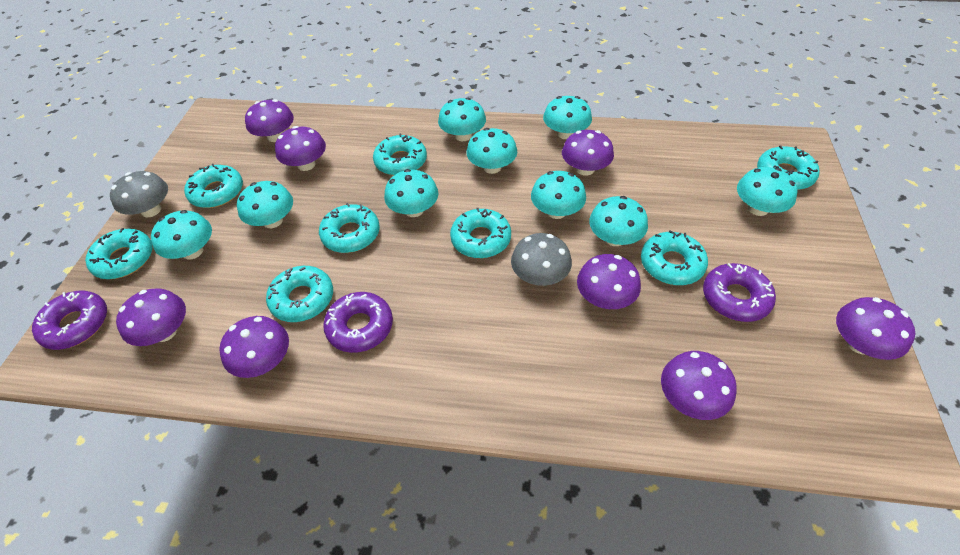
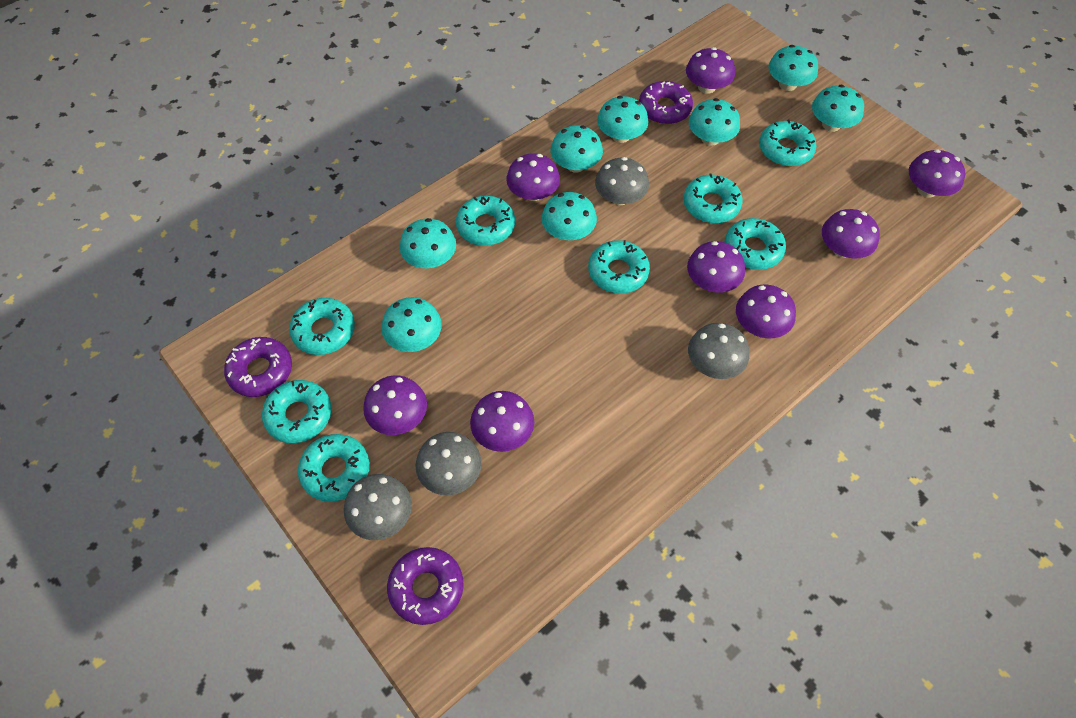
grey mushroom: 2 -> 4
turquoise mushroom: 9 -> 8

